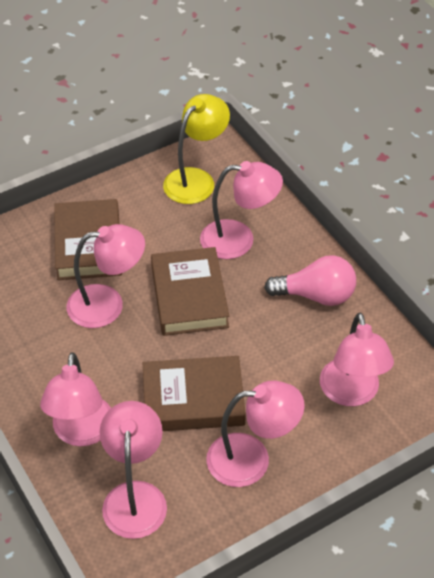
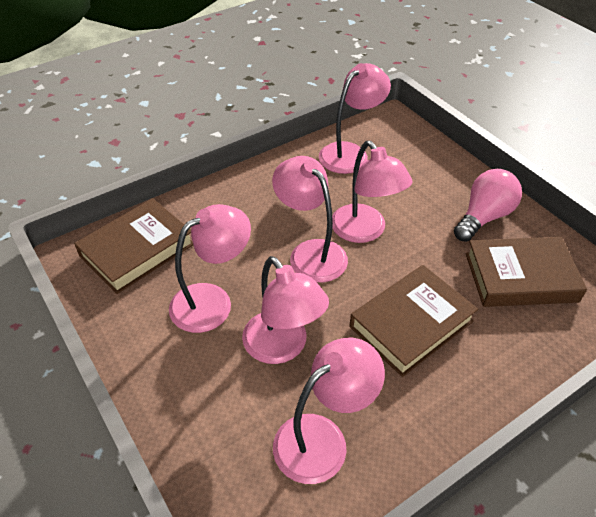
yellow lamp: 1 -> 0

